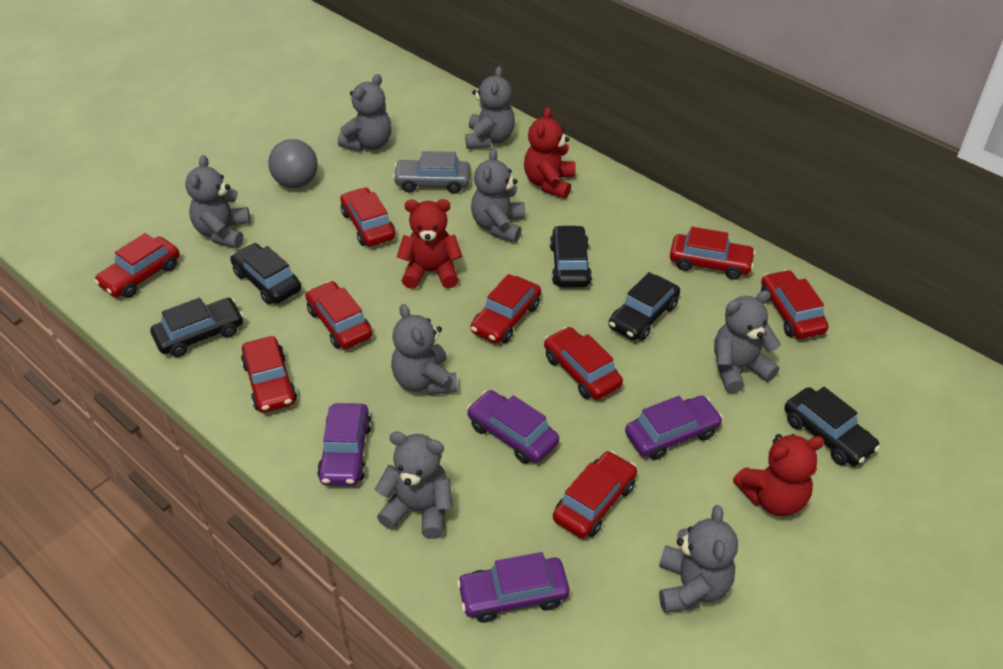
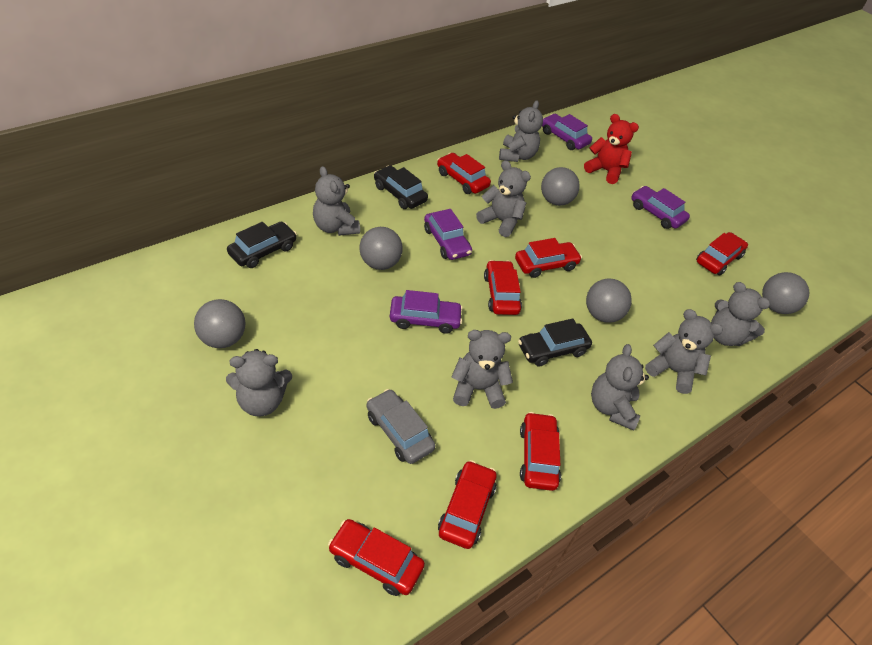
black car: 5 -> 3
grey ball: 1 -> 5
red car: 9 -> 7
red teddy bear: 3 -> 1

